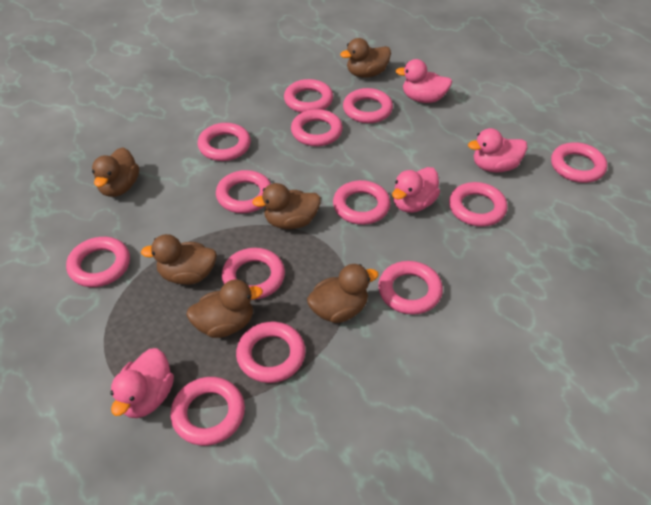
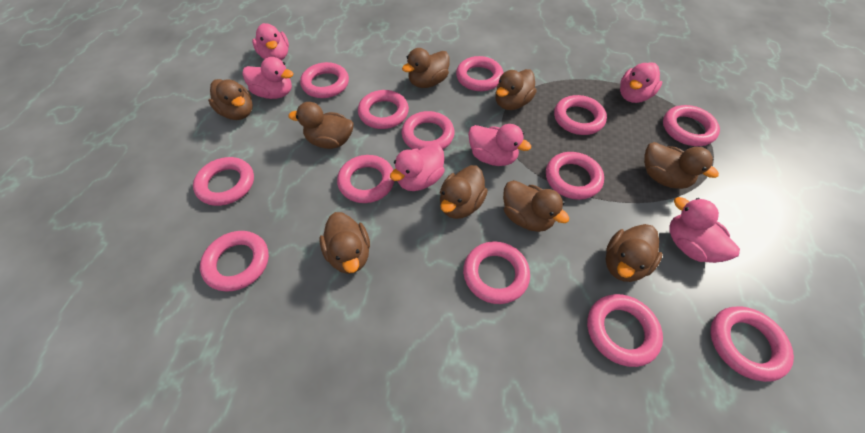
brown duck: 6 -> 9
pink duck: 4 -> 6

